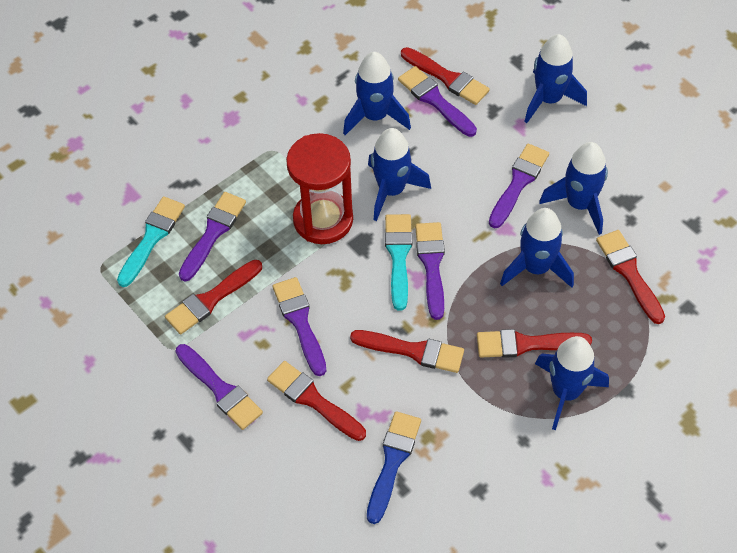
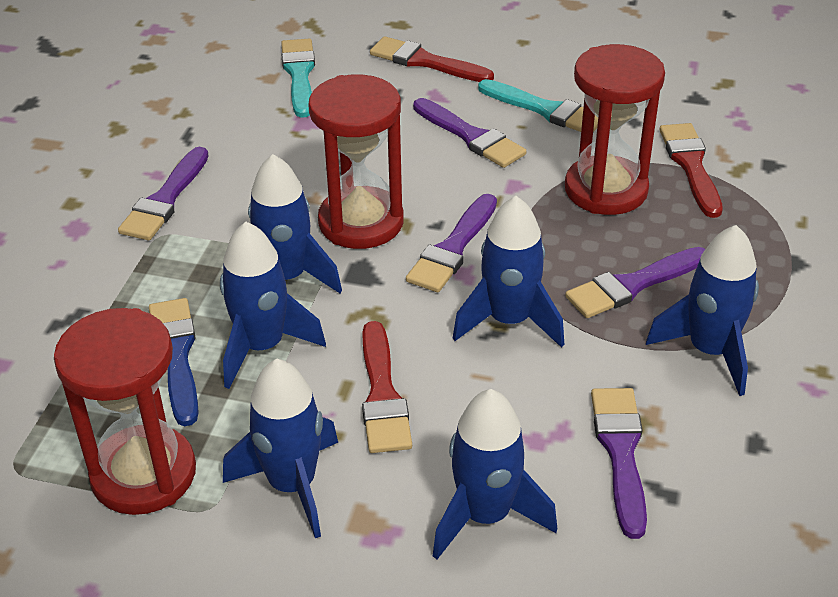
purple brush: 6 -> 5
red brush: 6 -> 3
red hourglass: 1 -> 3

